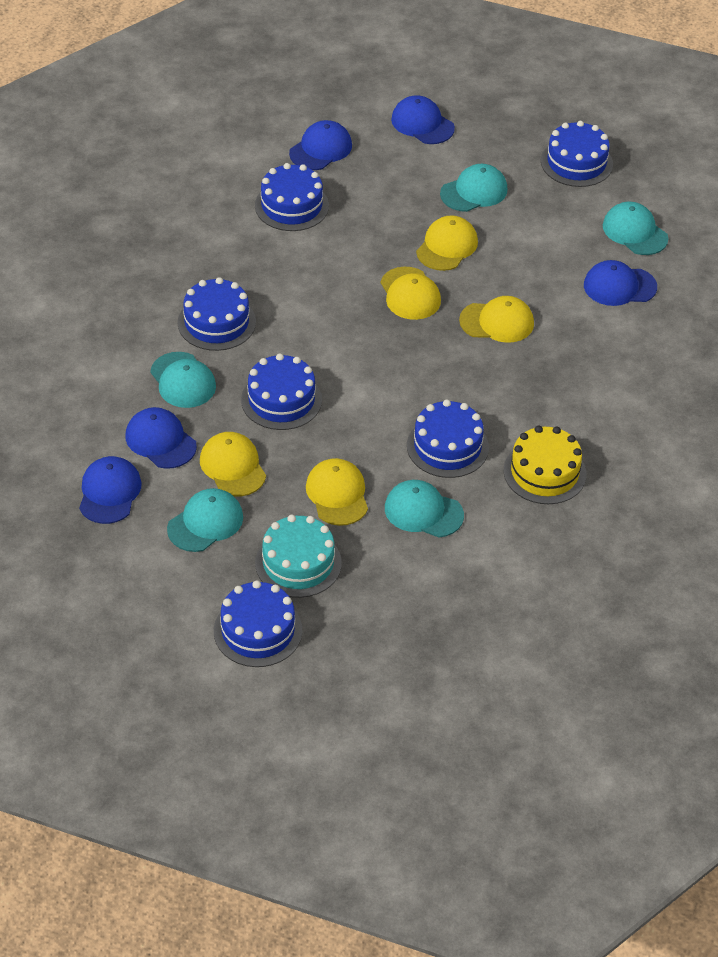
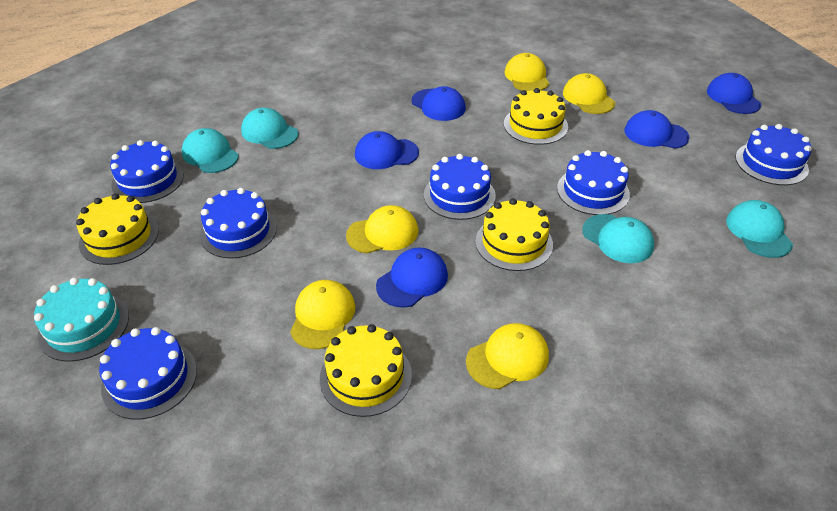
turquoise cap: 5 -> 4
yellow cake: 1 -> 4

